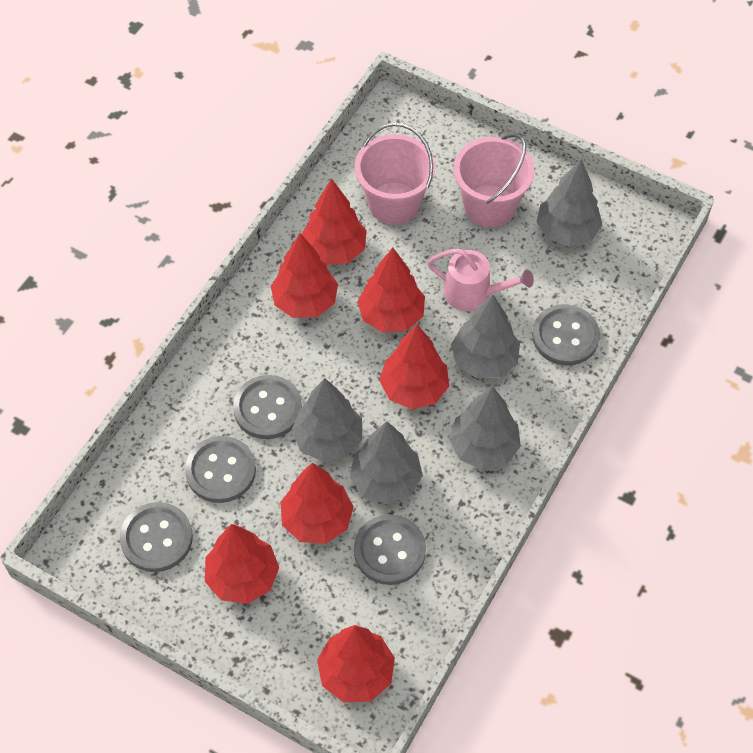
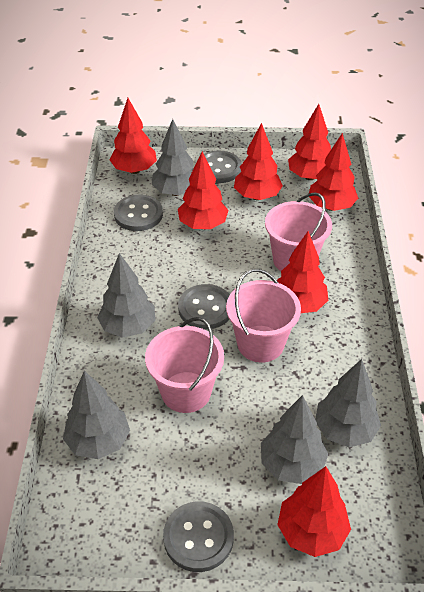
grey button: 5 -> 4
pink bucket: 2 -> 3
pink watering can: 1 -> 0

